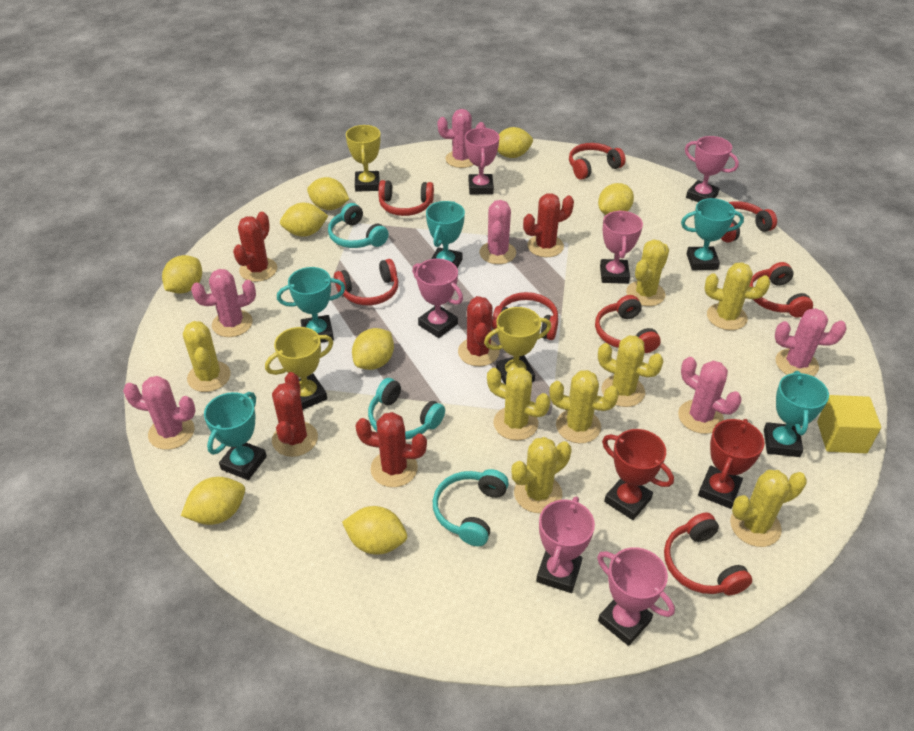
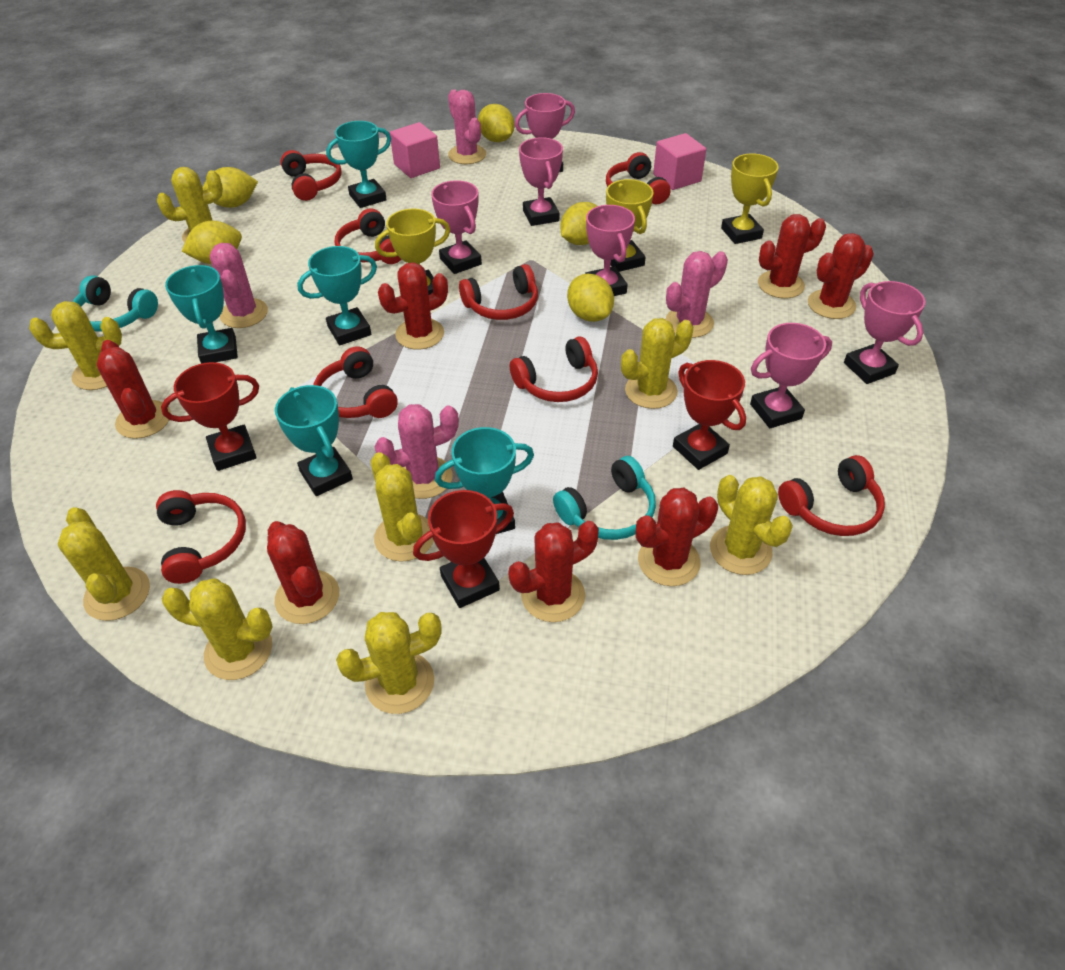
pink cactus: 6 -> 4
pink cube: 0 -> 2
red cactus: 5 -> 7
red trophy: 2 -> 3
turquoise headphones: 3 -> 2
yellow cube: 1 -> 0
yellow lemon: 8 -> 5

